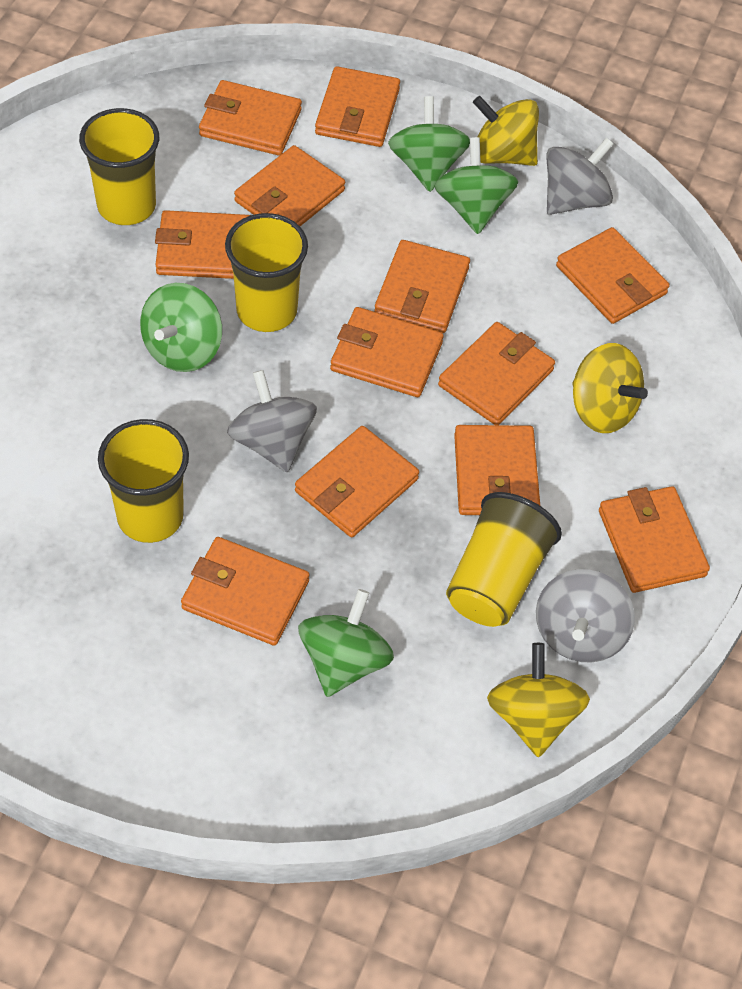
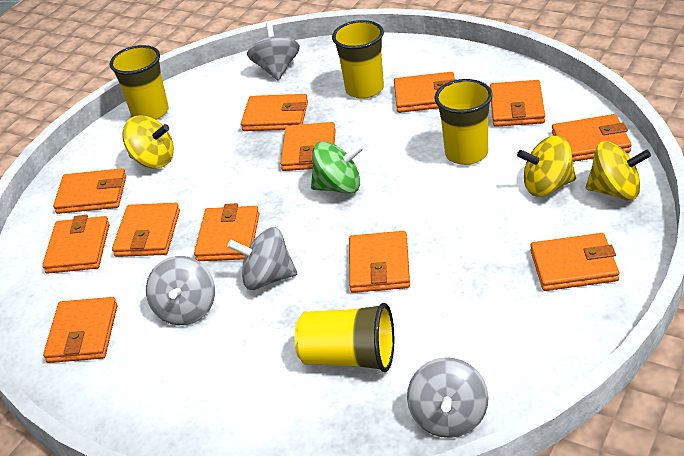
green spinning top: 4 -> 1
grey spinning top: 3 -> 4

